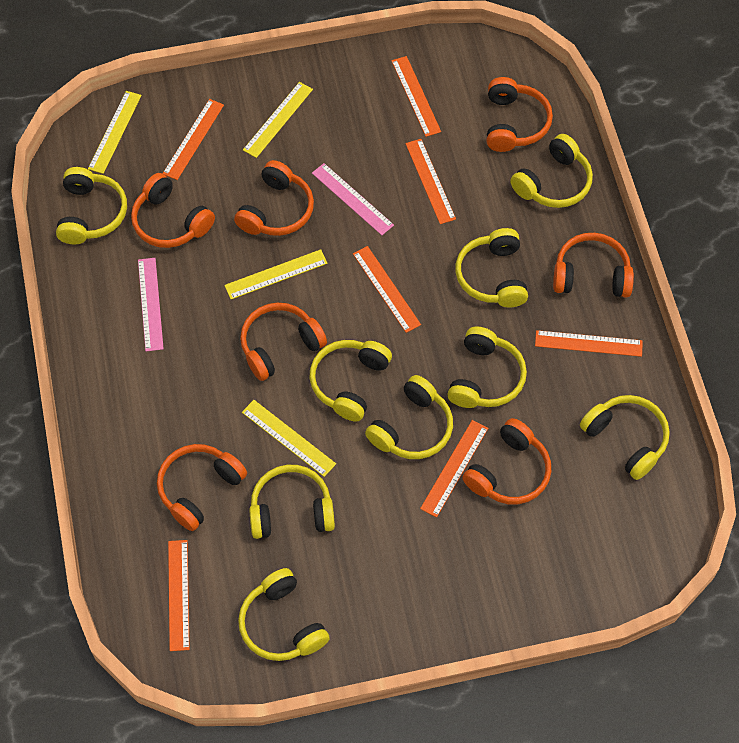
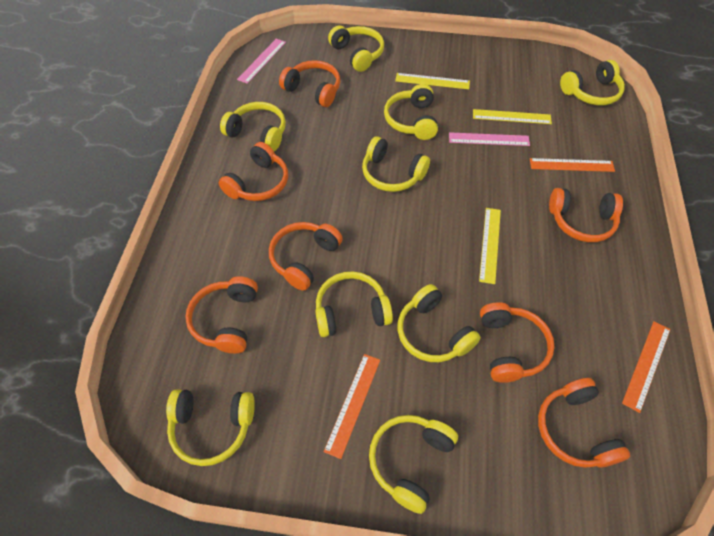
orange ruler: 7 -> 3
yellow ruler: 4 -> 3

